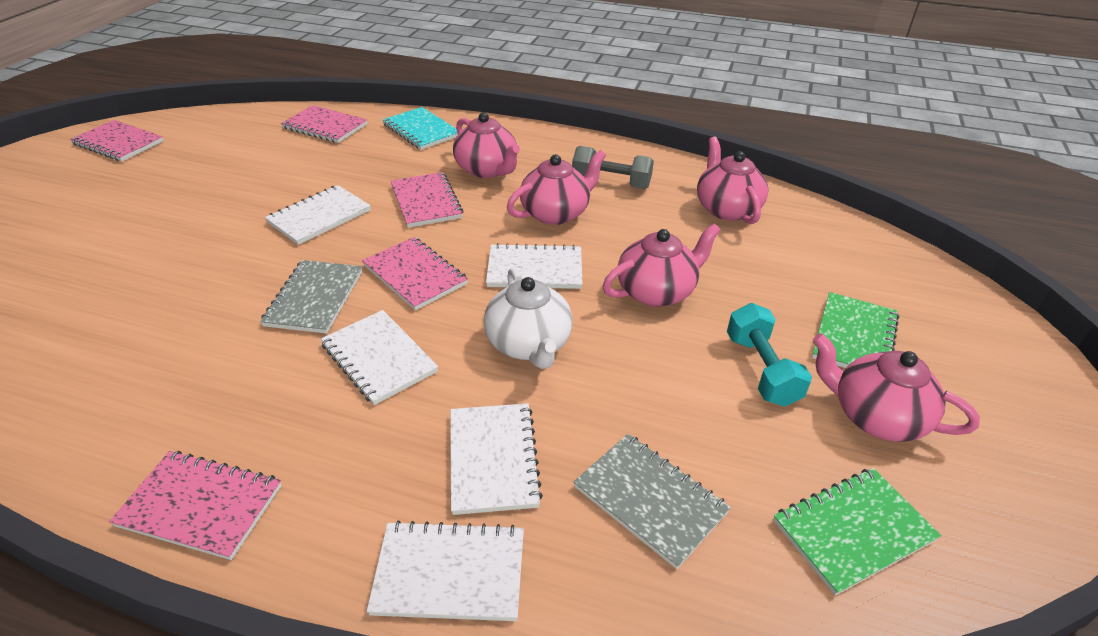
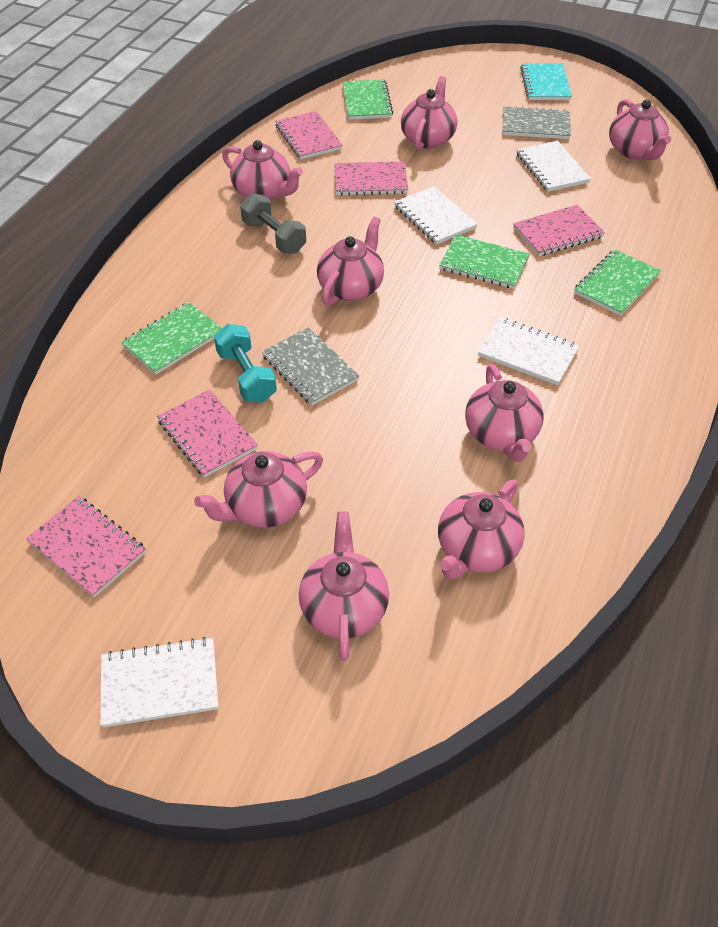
green notebook: 2 -> 4
pink teapot: 5 -> 8
white notebook: 5 -> 4
white teapot: 1 -> 0

